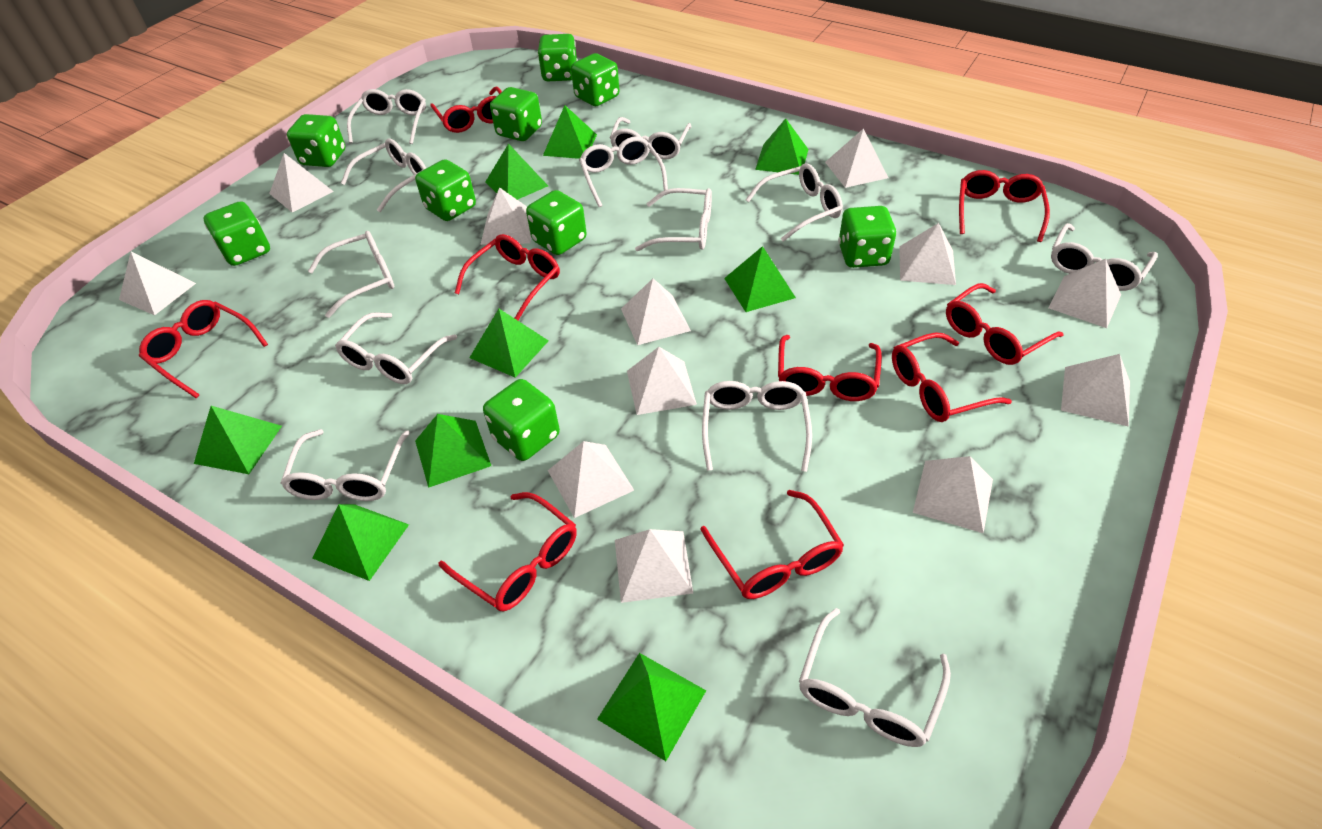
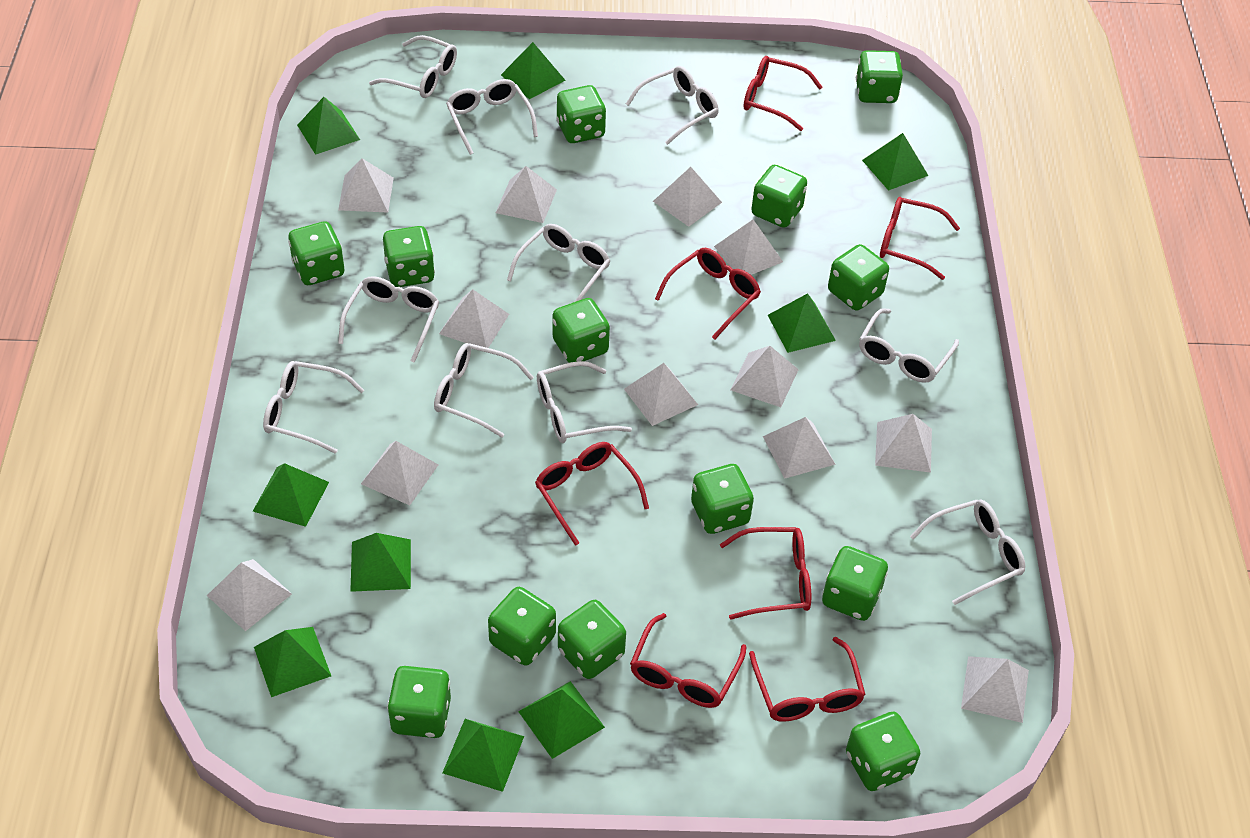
green dice: 9 -> 13
red glasses: 9 -> 7
white glasses: 12 -> 10

